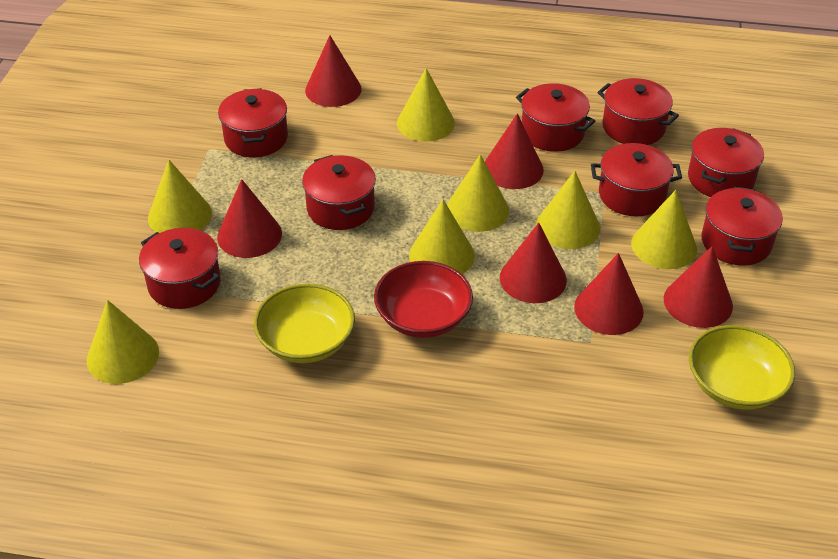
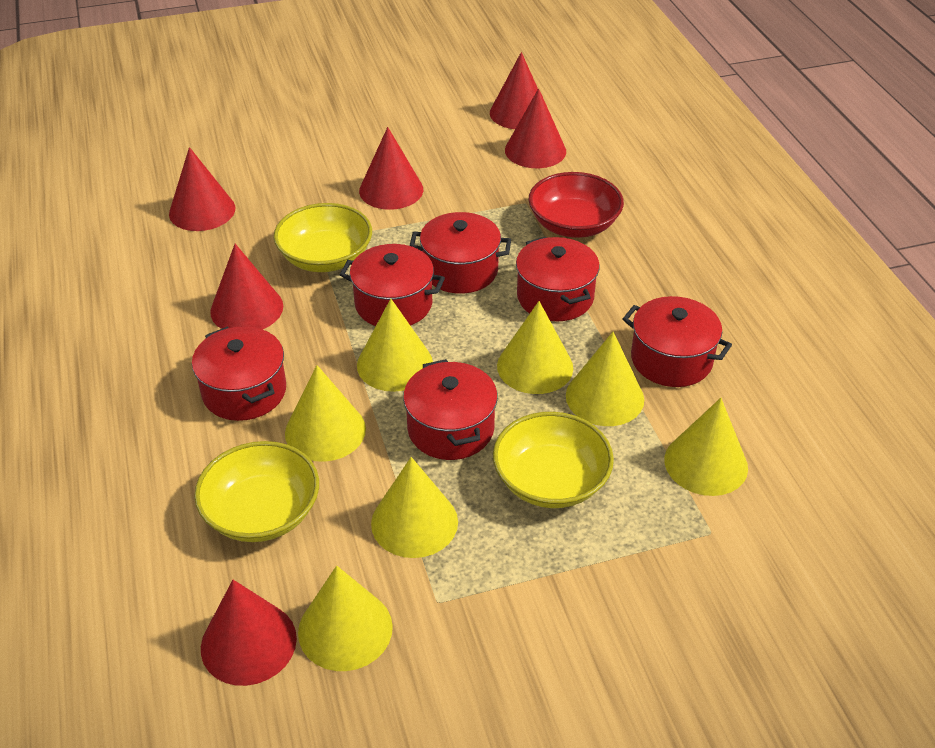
red pot: 8 -> 6
yellow bowl: 2 -> 3

